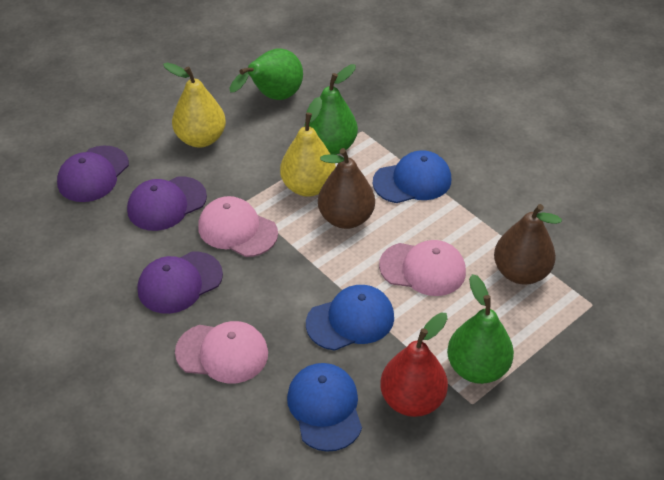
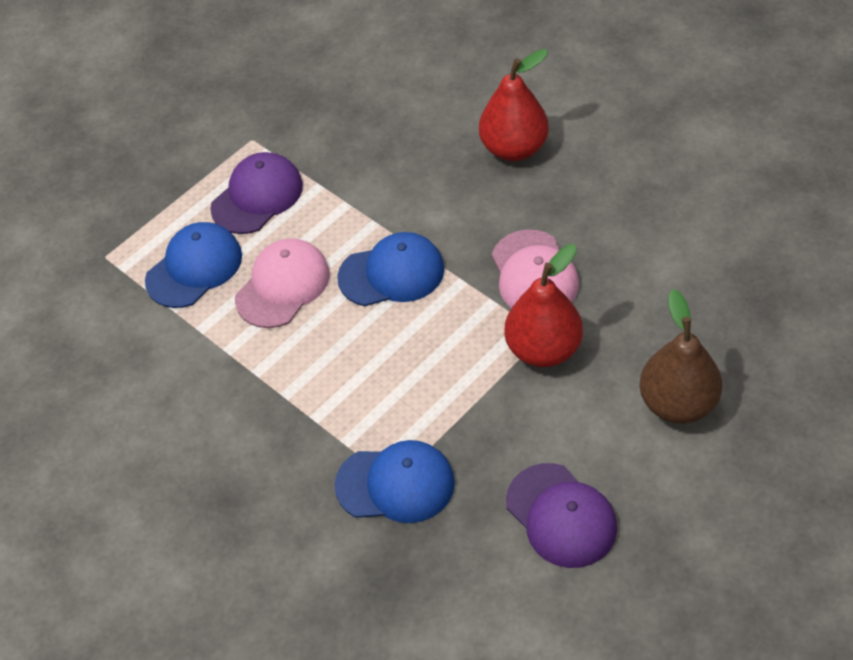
brown pear: 2 -> 1
green pear: 3 -> 0
pink cap: 3 -> 2
purple cap: 3 -> 2
red pear: 1 -> 2
yellow pear: 2 -> 0

